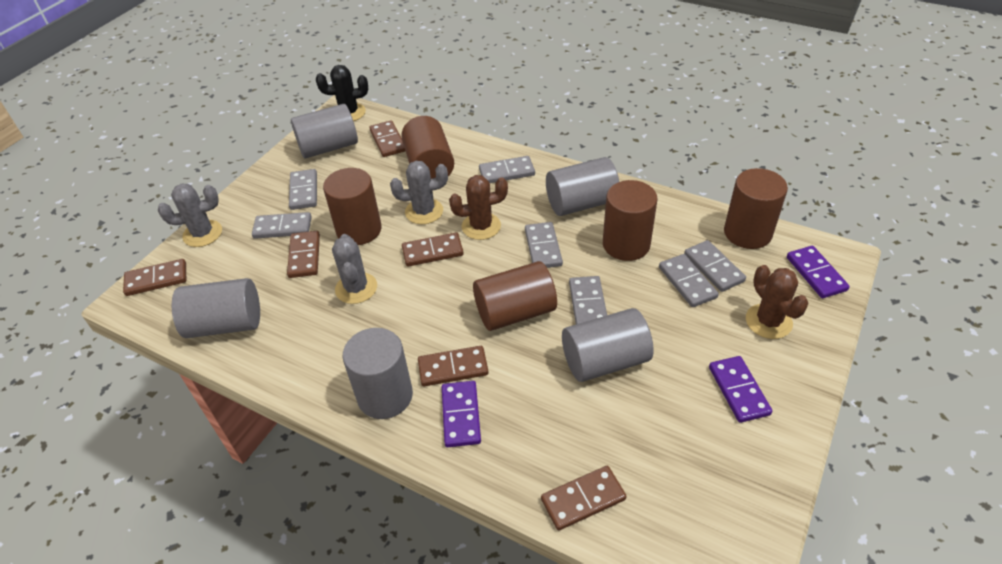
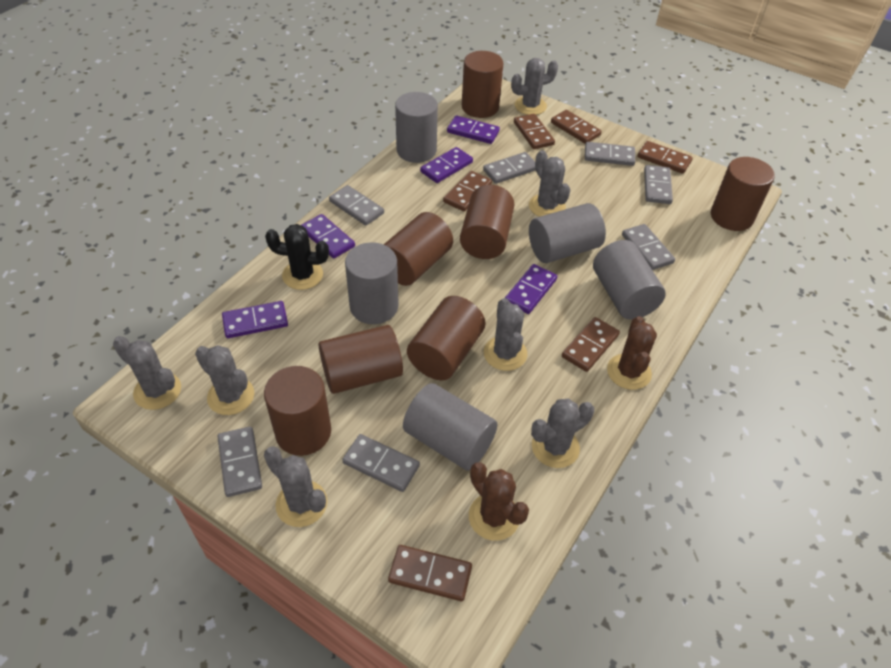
brown cylinder: 5 -> 7
grey cactus: 3 -> 7
purple domino: 3 -> 5

